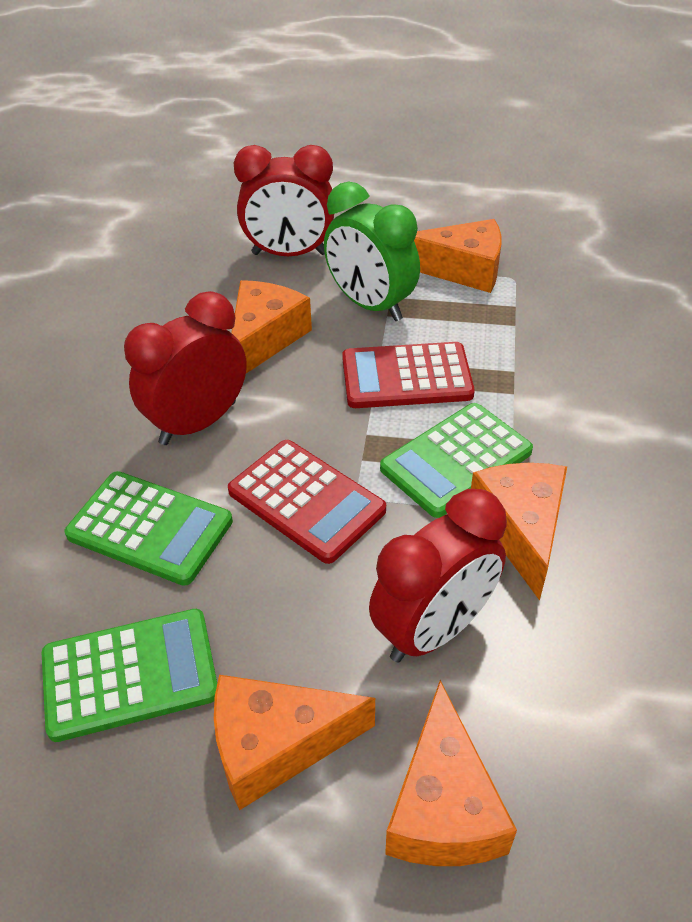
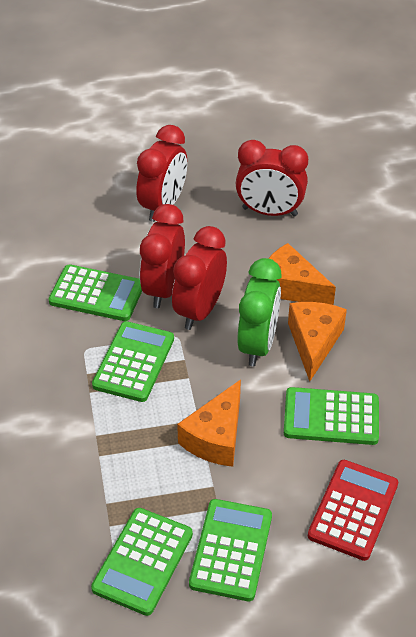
green calculator: 3 -> 5
orange cheese: 5 -> 3
red calculator: 2 -> 1
red clock: 3 -> 4

